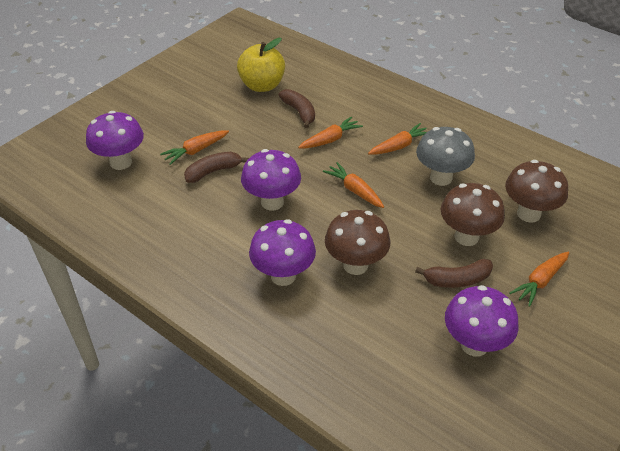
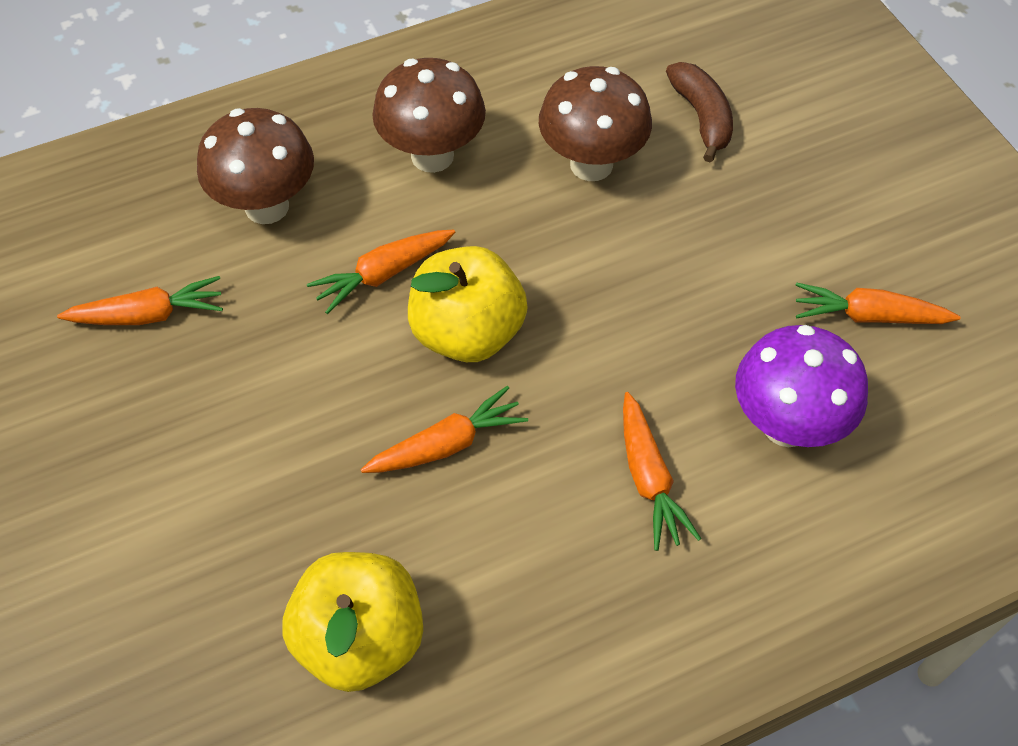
brown banana: 3 -> 1
grey mushroom: 1 -> 0
purple mushroom: 4 -> 1
yellow apple: 1 -> 2

